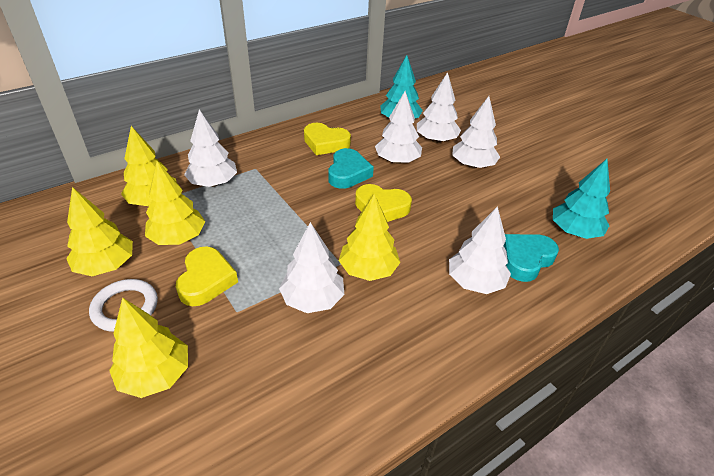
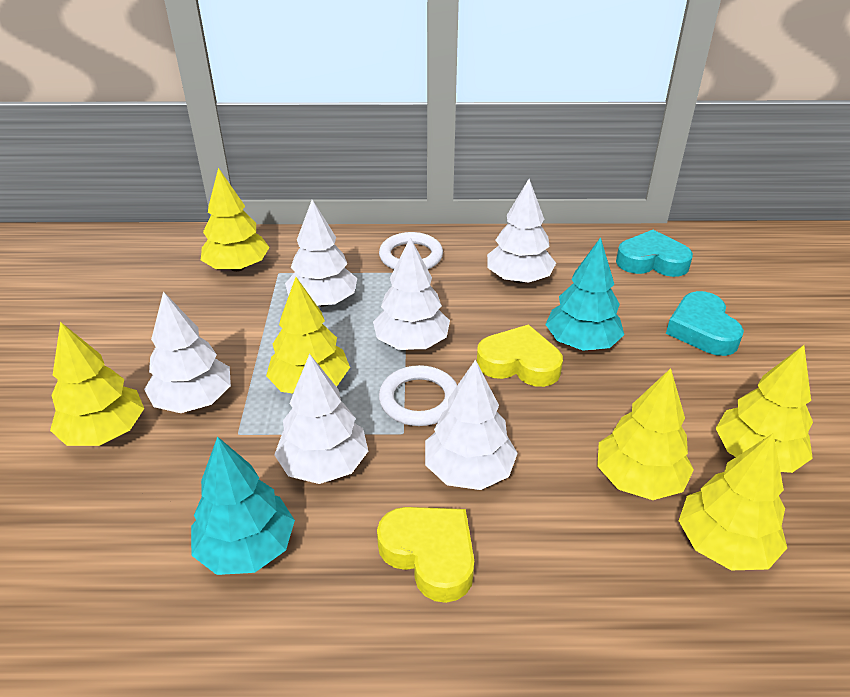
white ring: 1 -> 2
yellow heart: 3 -> 2
yellow tree: 5 -> 6

